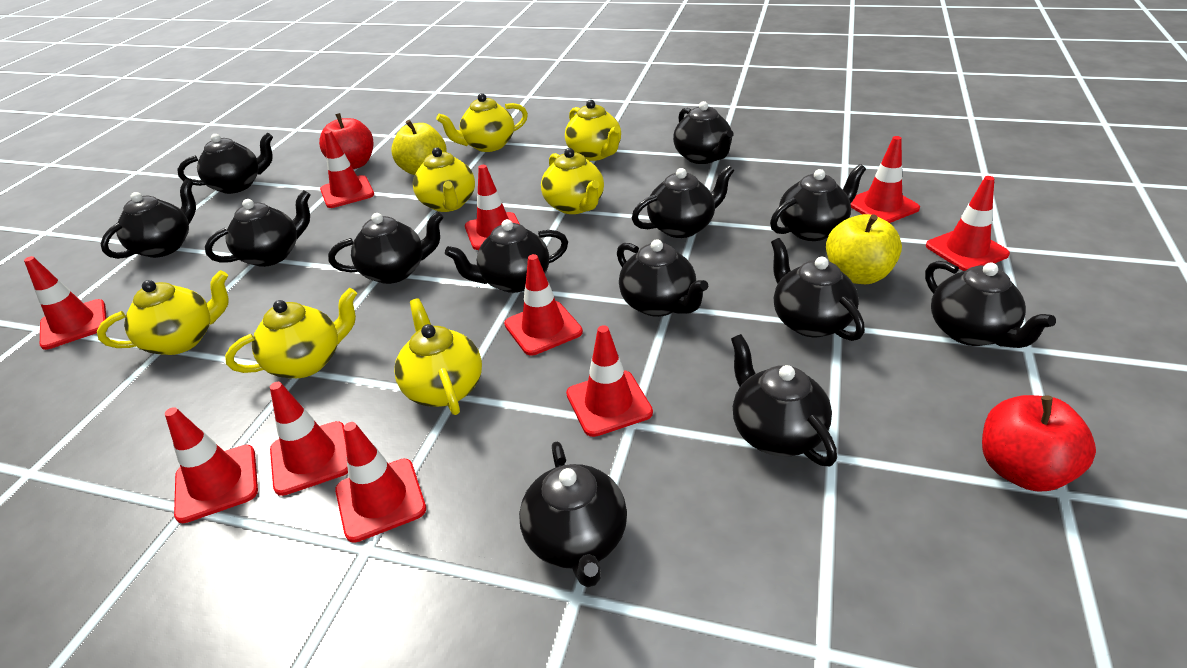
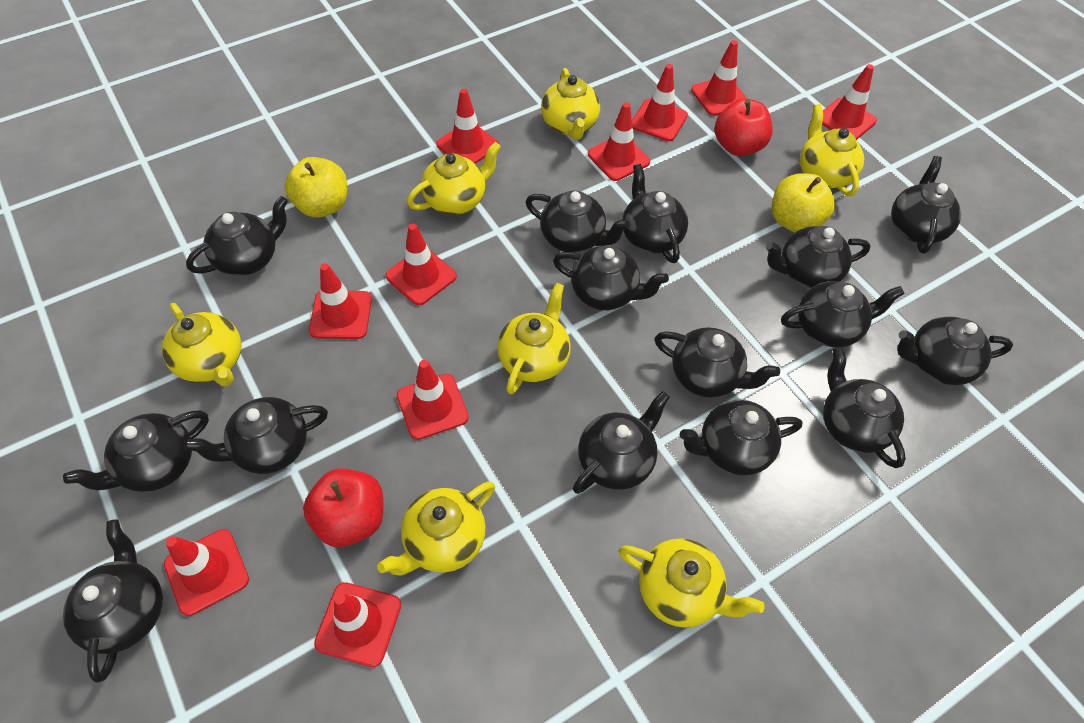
black teapot: 13 -> 15

